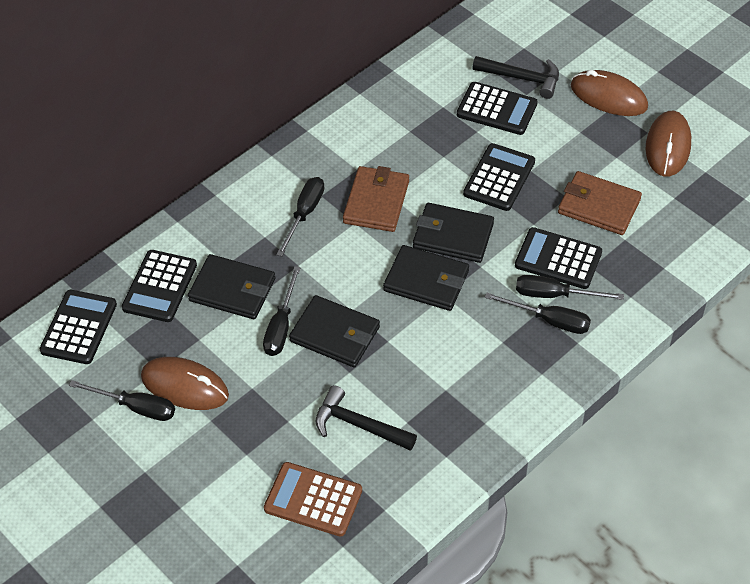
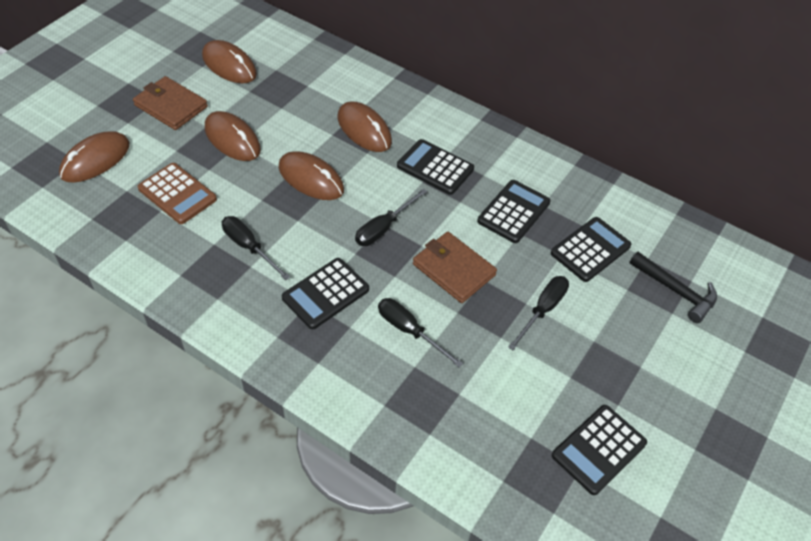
black hammer: 2 -> 1
black screwdriver: 5 -> 4
black wallet: 4 -> 0
brown mouse: 3 -> 5

